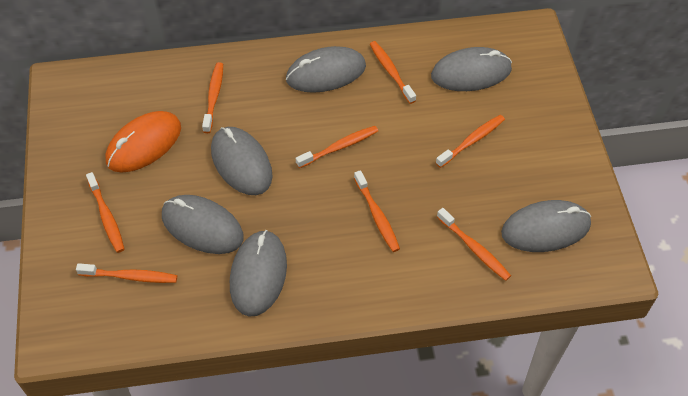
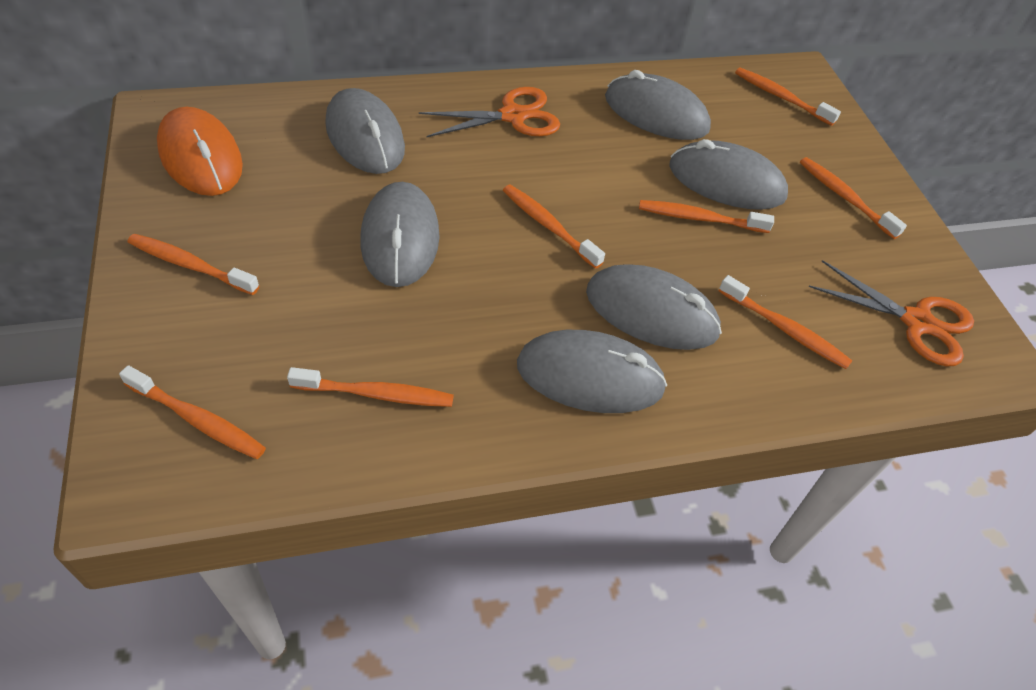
orange scissors: 0 -> 2

